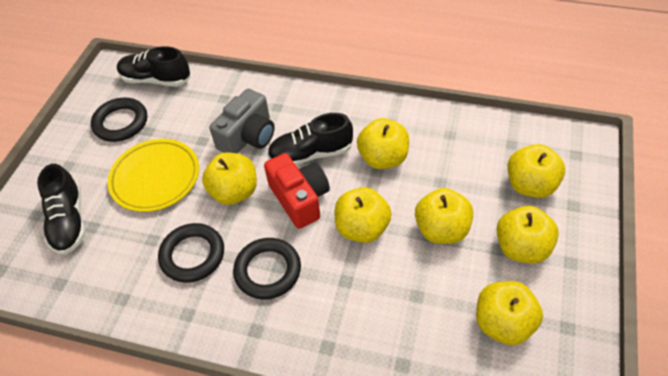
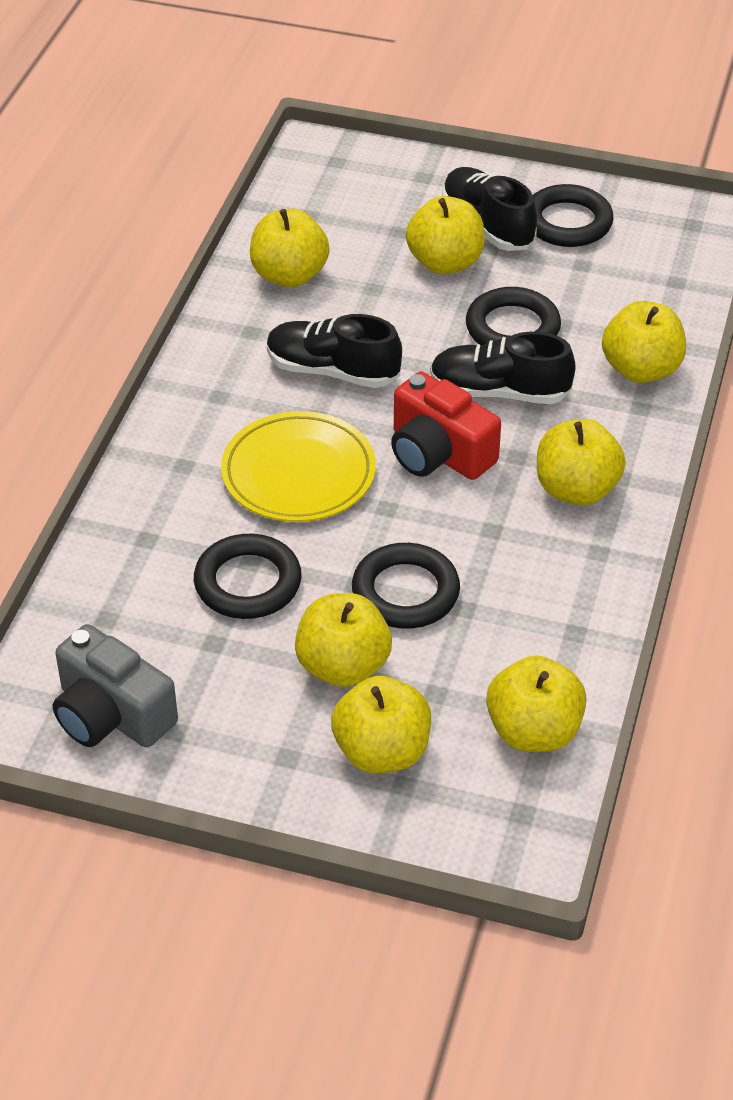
black ring: 3 -> 4

